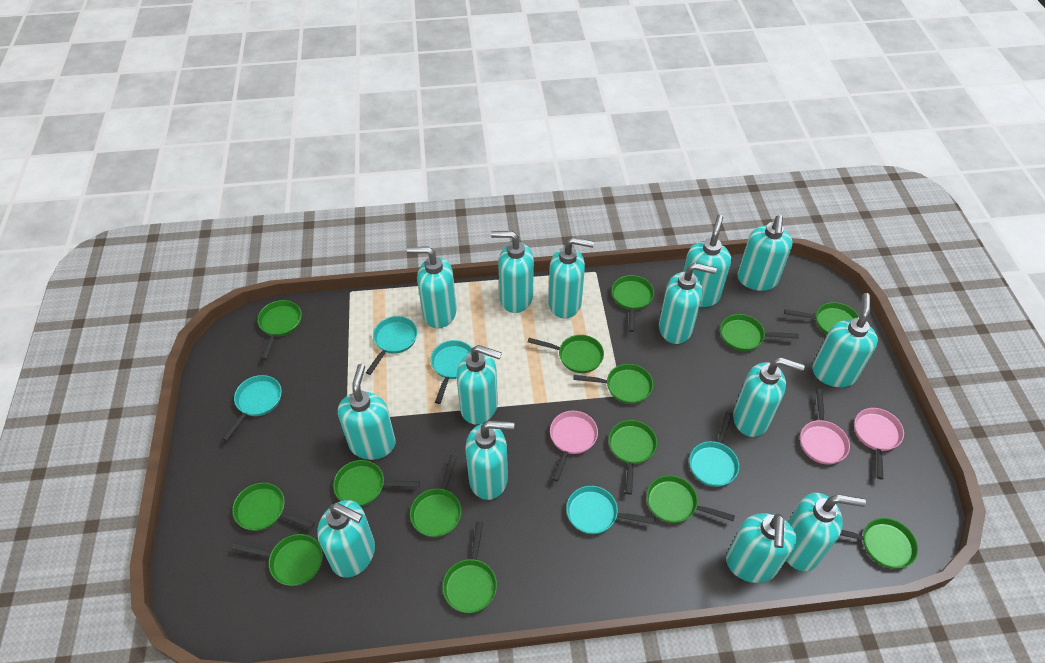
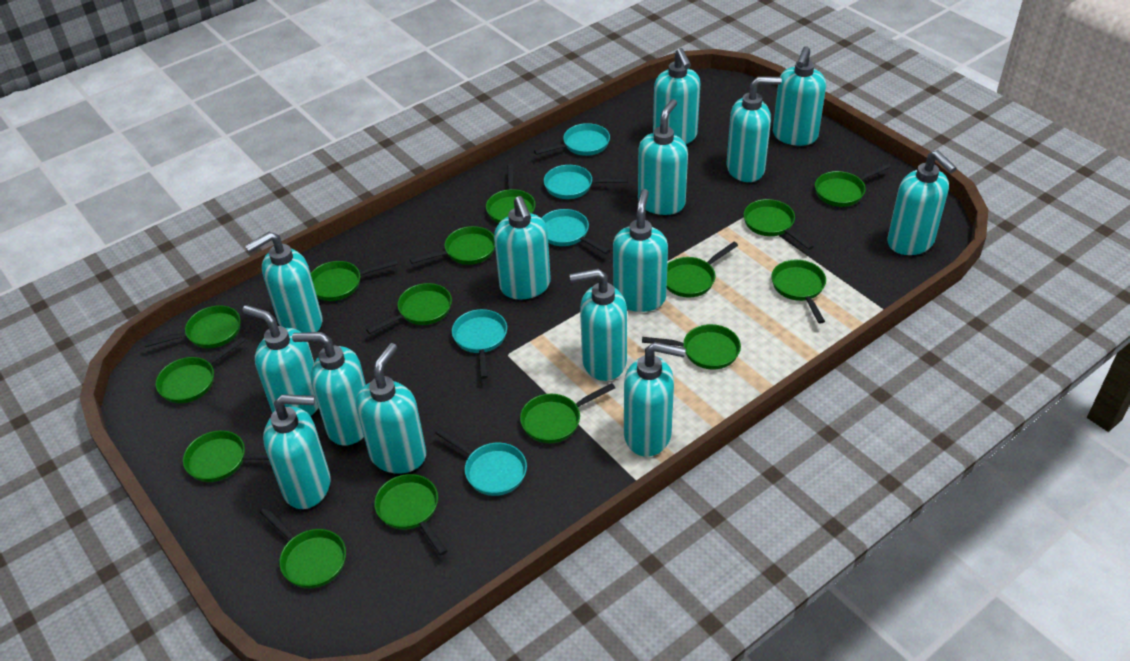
green pan: 14 -> 15
pink pan: 3 -> 0

